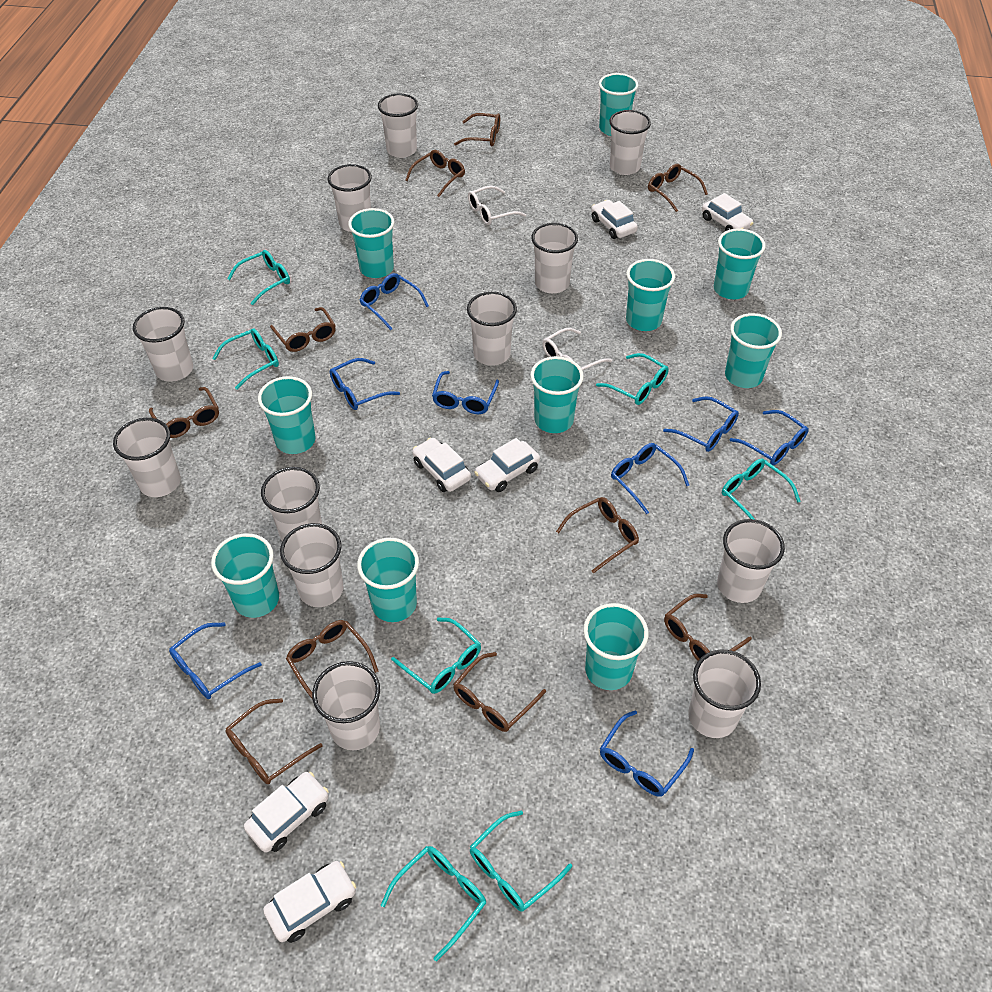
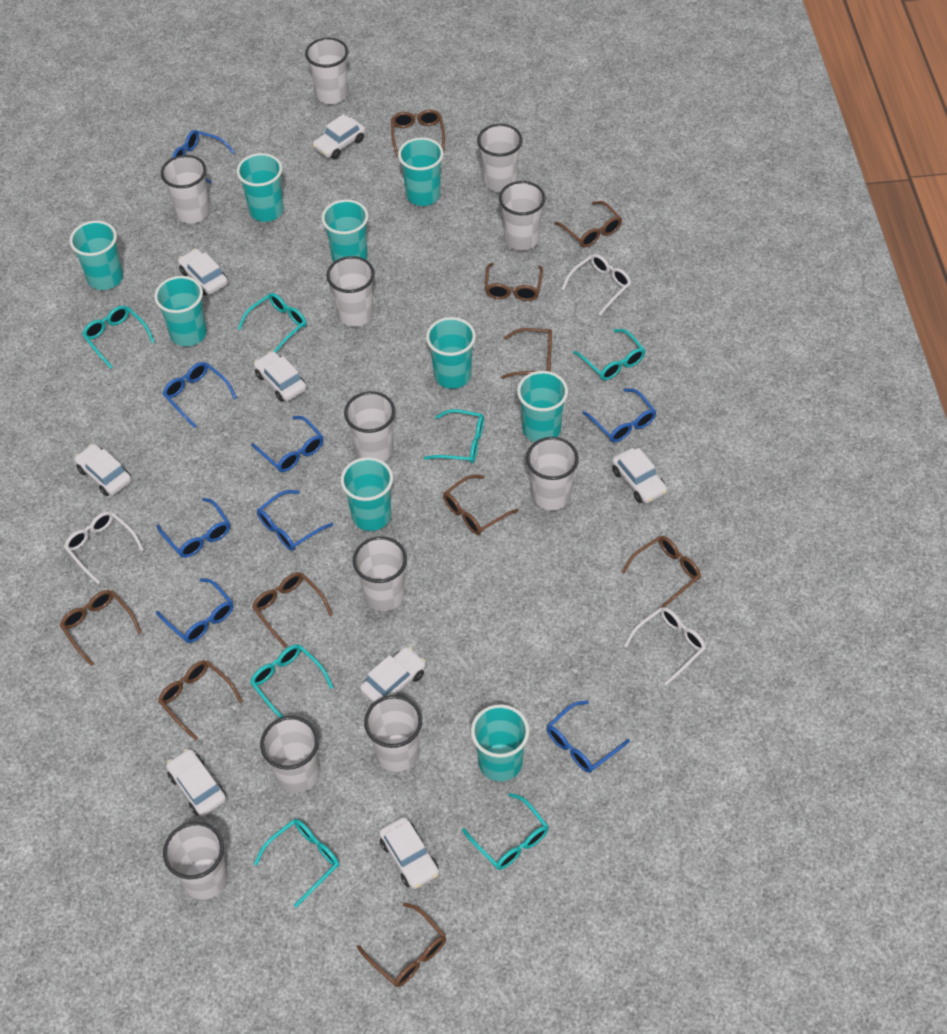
turquoise cup: 10 -> 9
white car: 6 -> 8
white cup: 12 -> 11
white glasses: 2 -> 3

